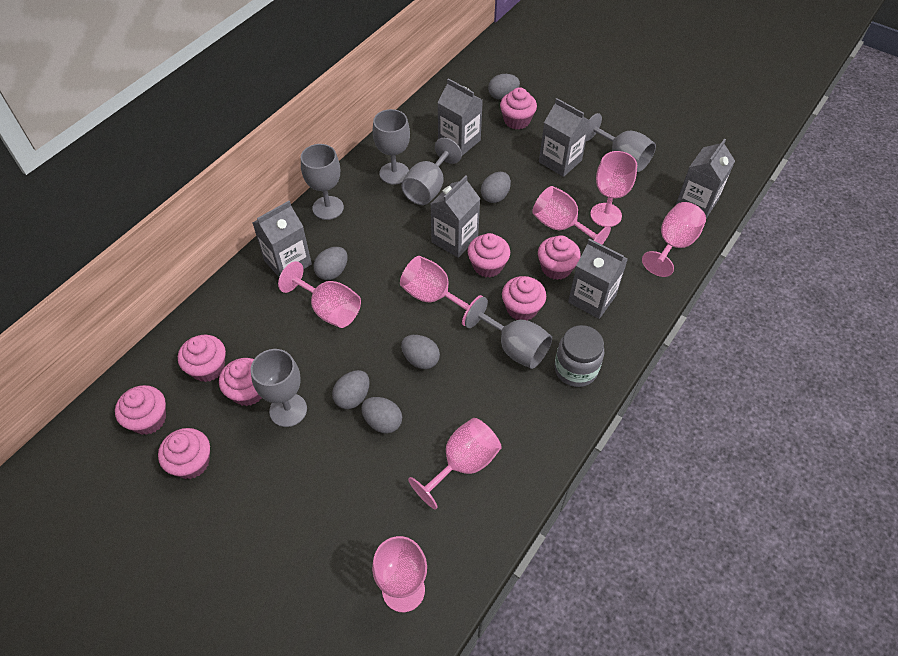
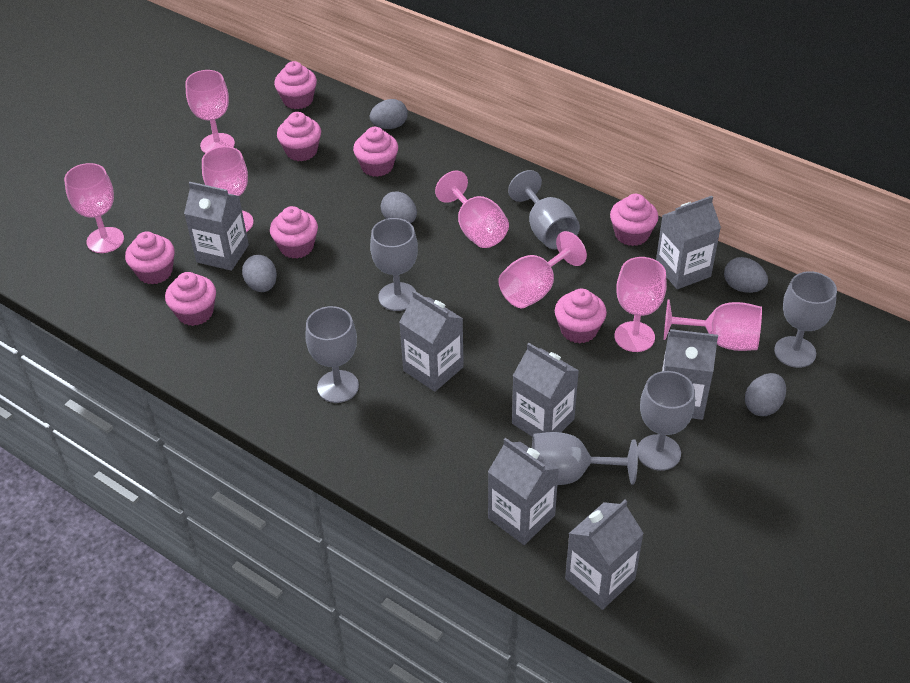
grey carton: 6 -> 7
grey egg: 6 -> 5
grey jar: 1 -> 0

